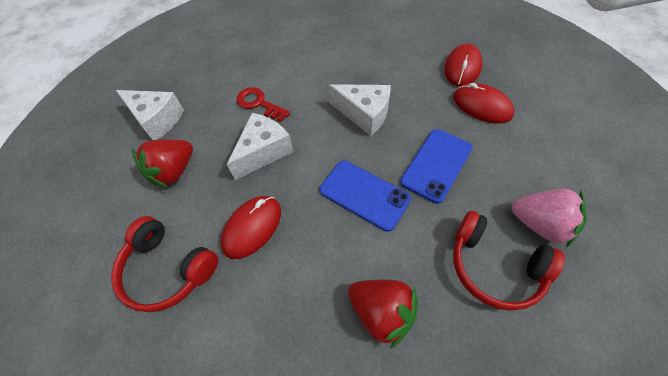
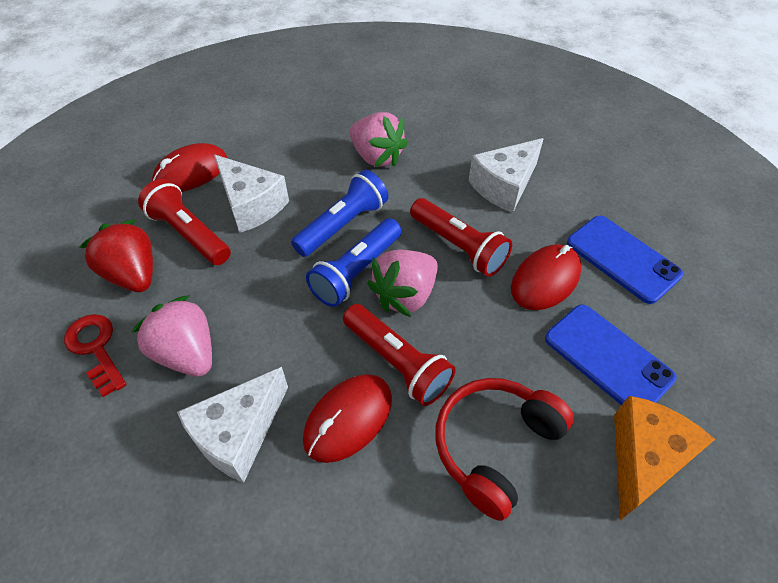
blue flashlight: 0 -> 2
orange cheese: 0 -> 1
pink strawberry: 1 -> 3
red flashlight: 0 -> 3
red headphones: 2 -> 1
red strawberry: 2 -> 1

